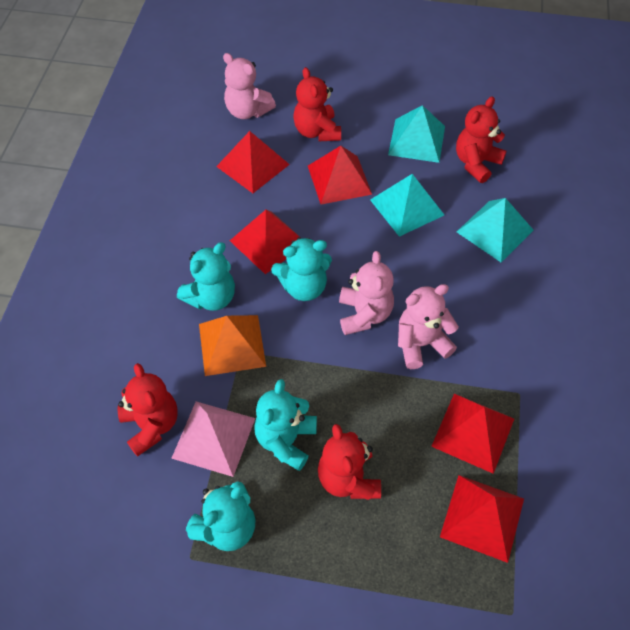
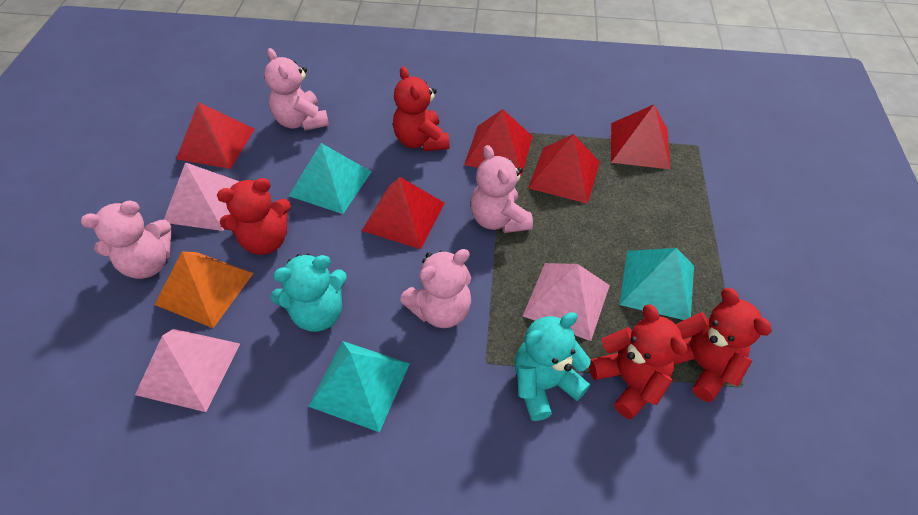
pink pyramid: 1 -> 3
pink teddy bear: 3 -> 4
turquoise teddy bear: 4 -> 2

